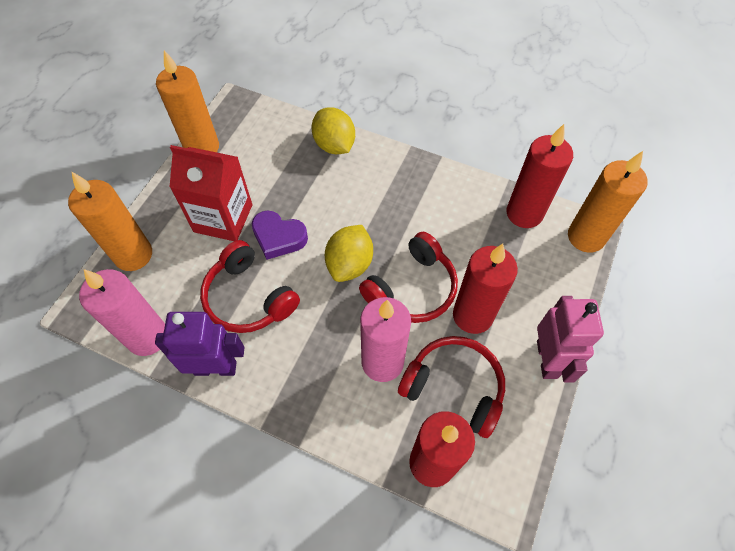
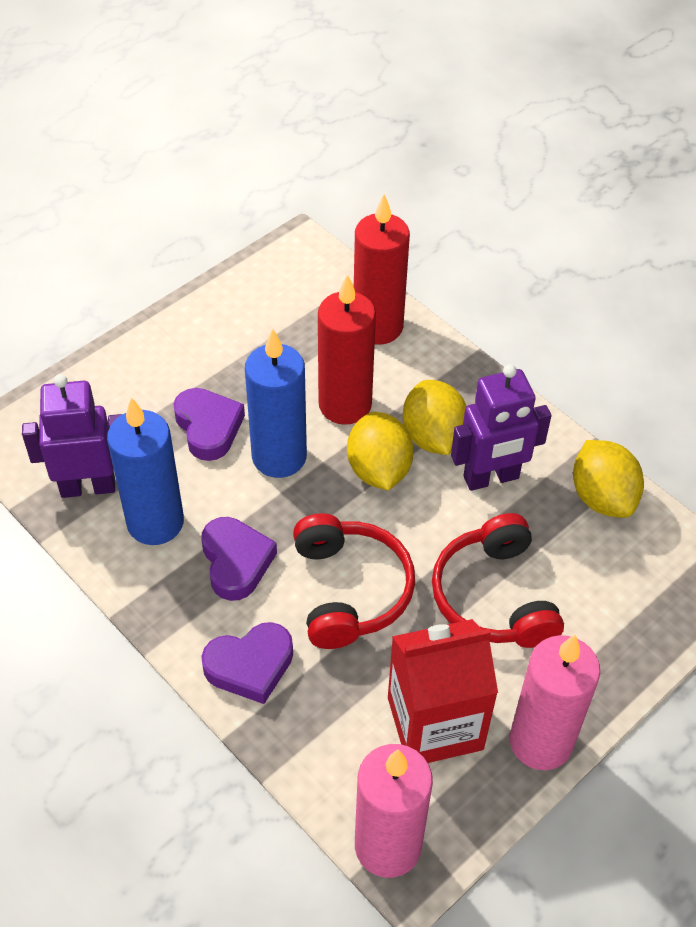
blue candle: 0 -> 2
orange candle: 3 -> 0
pink robot: 1 -> 0
purple heart: 1 -> 3
purple robot: 1 -> 2
red candle: 3 -> 2
red headphones: 3 -> 2
yellow lemon: 2 -> 3

